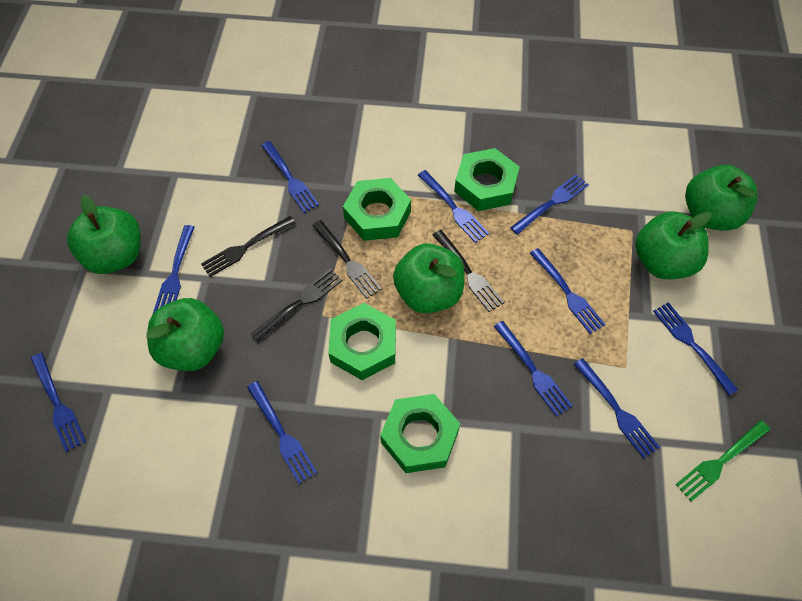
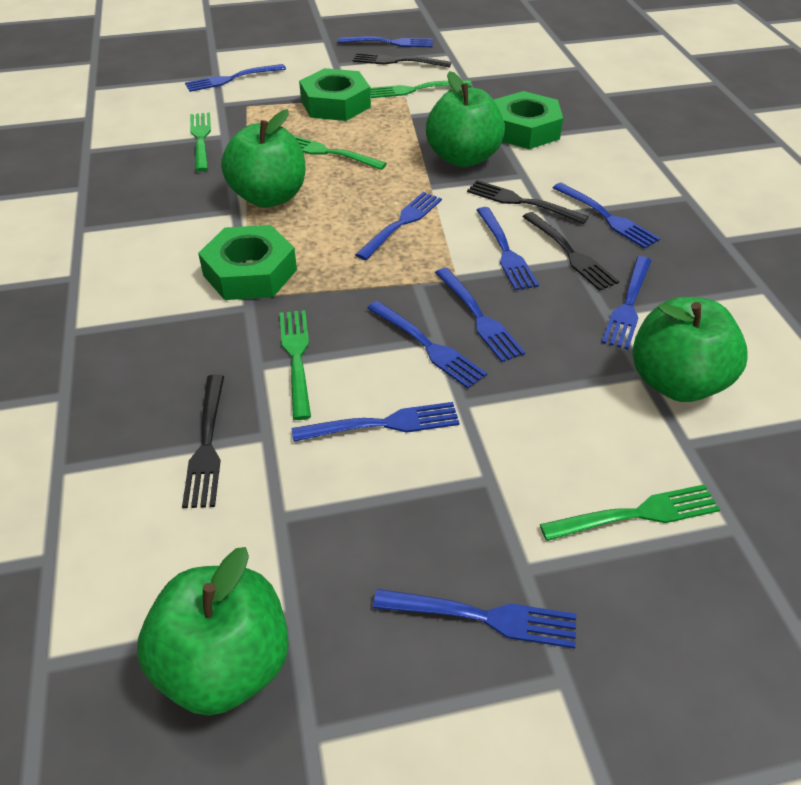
green apple: 5 -> 4
green fork: 1 -> 5
green nut: 4 -> 3

